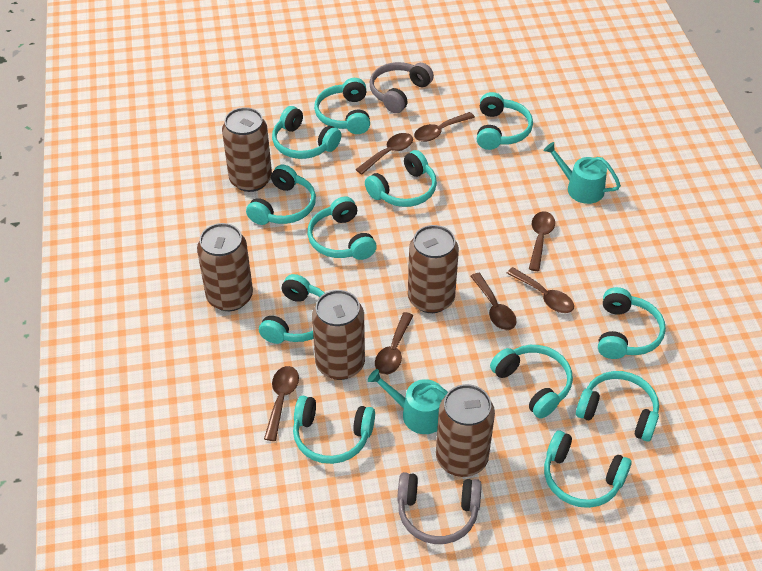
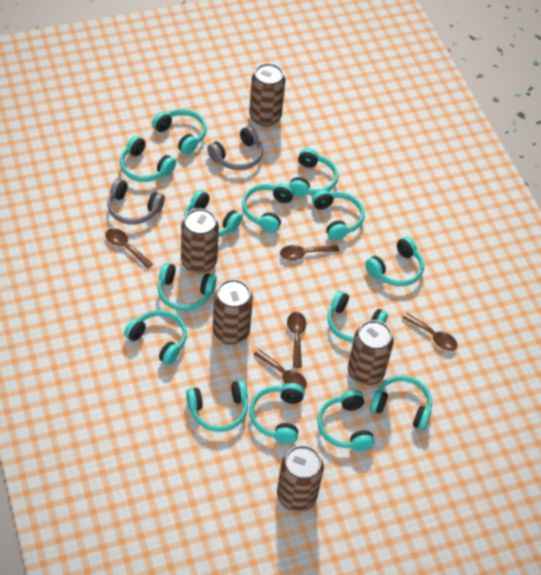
brown spoon: 7 -> 5
turquoise headphones: 12 -> 14
turquoise watering can: 2 -> 0

